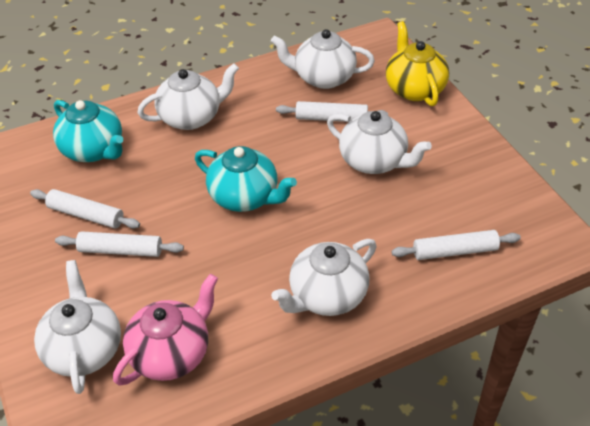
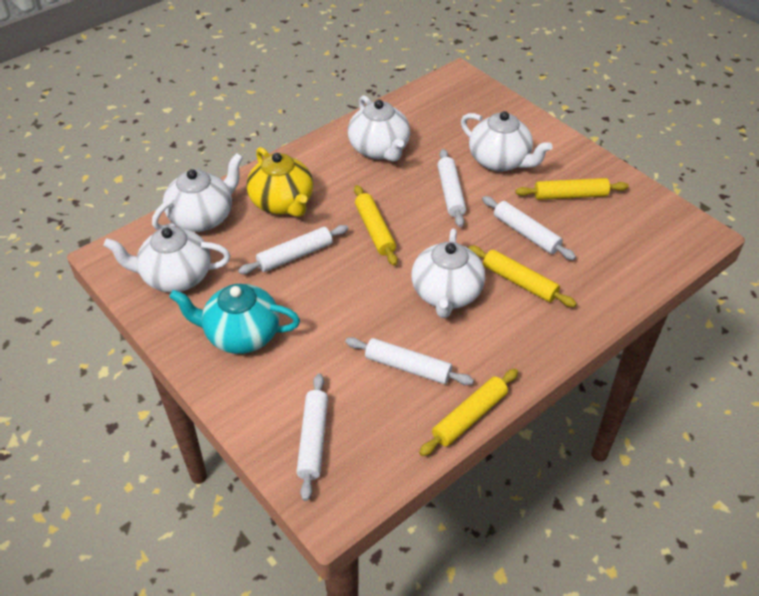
pink teapot: 1 -> 0
turquoise teapot: 2 -> 1
white rolling pin: 4 -> 5
yellow rolling pin: 0 -> 4

